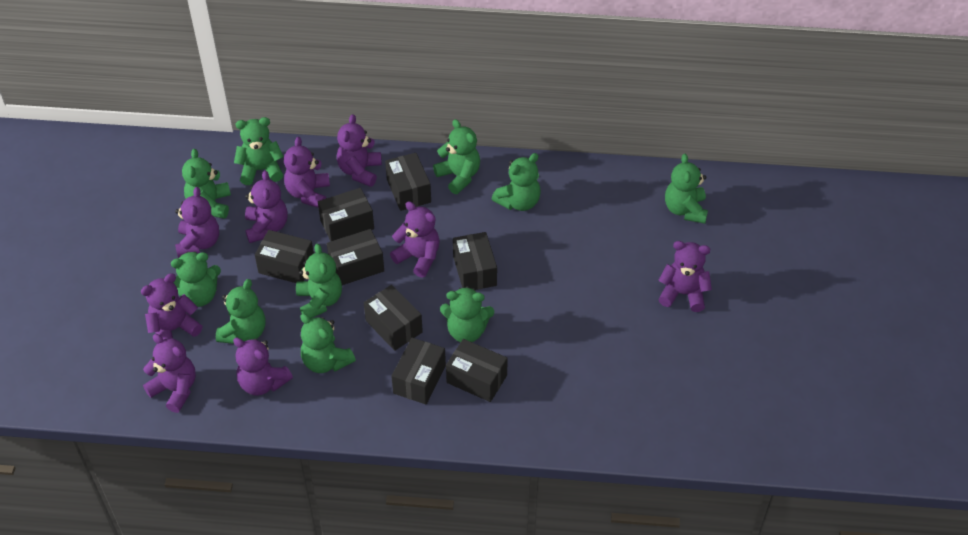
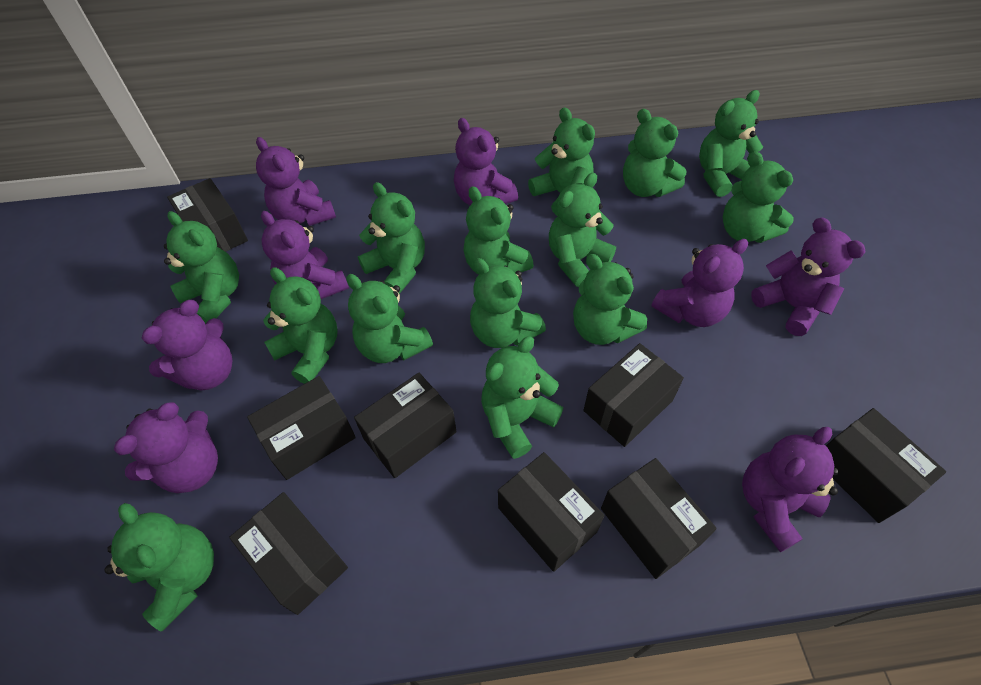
green teddy bear: 10 -> 14
purple teddy bear: 9 -> 8

